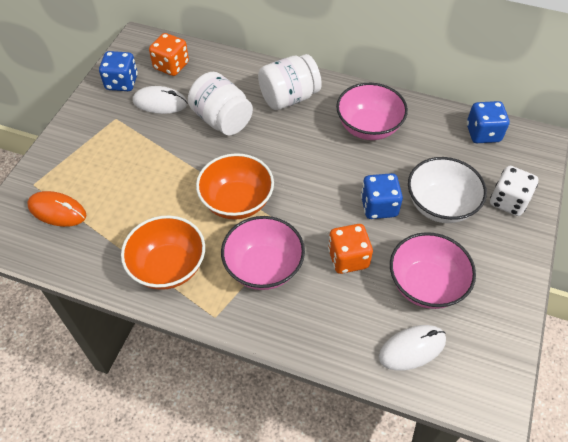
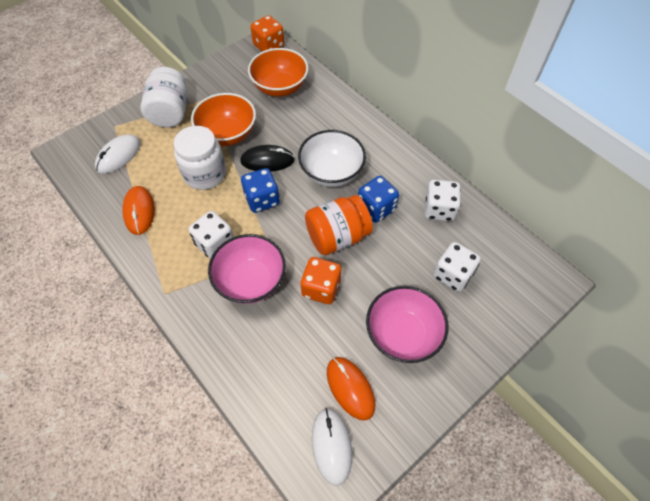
black mouse: 0 -> 1
blue dice: 3 -> 2
orange jar: 0 -> 1
orange mouse: 1 -> 2
pink bowl: 3 -> 2
white dice: 1 -> 3

